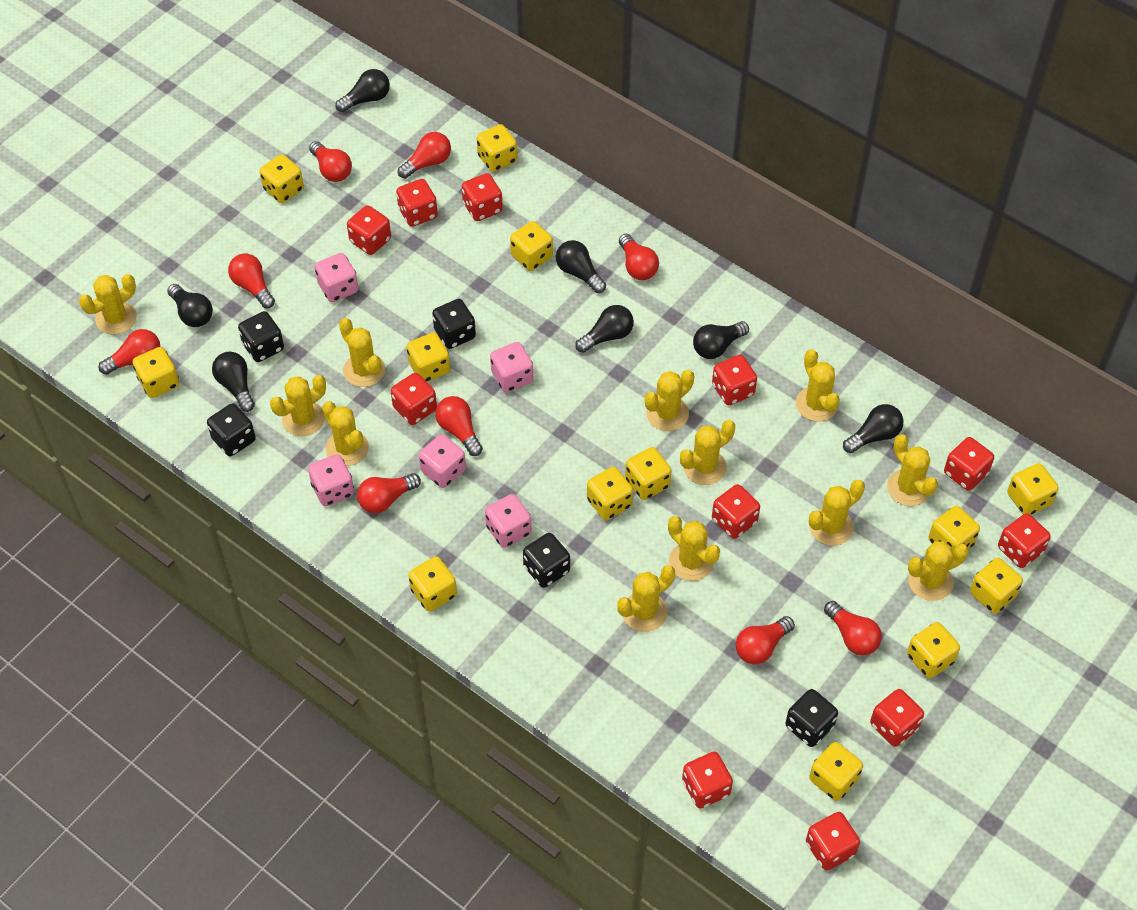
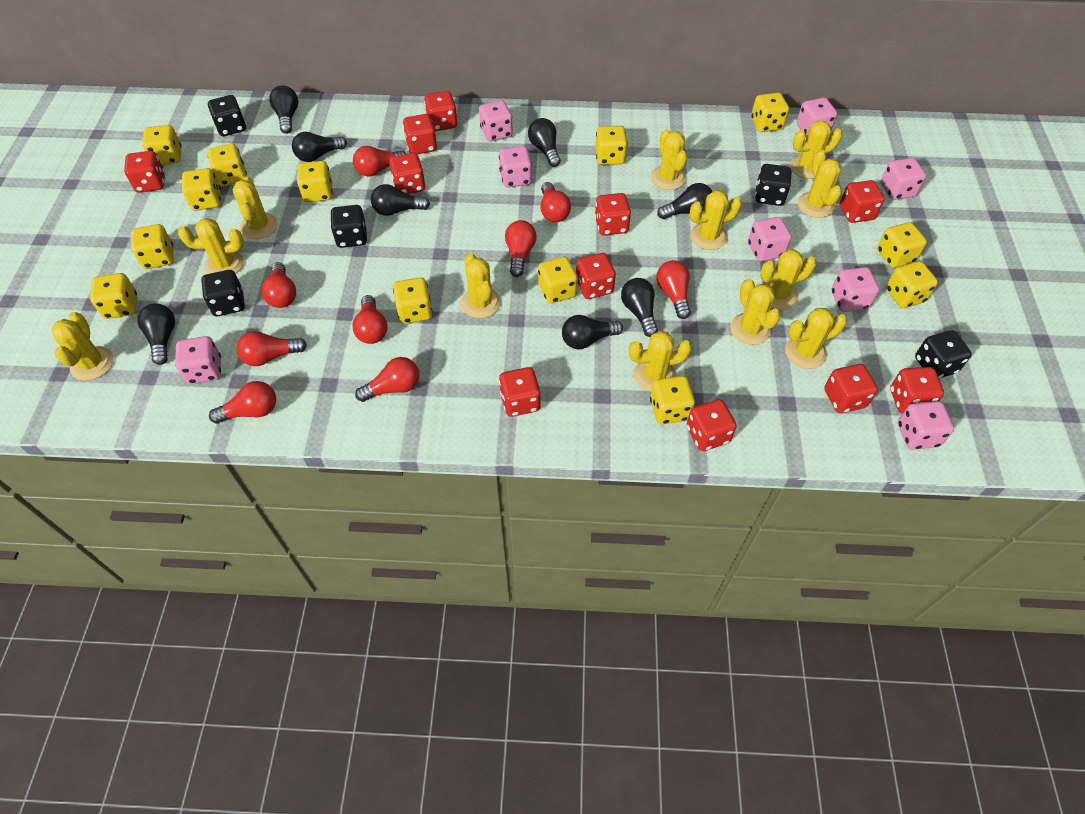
black light bulb: 7 -> 8
pink dice: 5 -> 8

